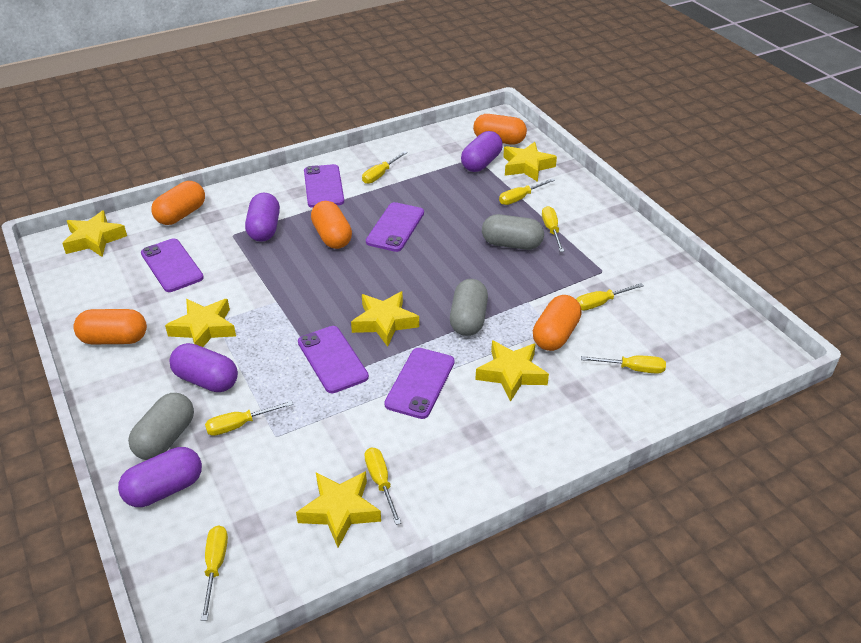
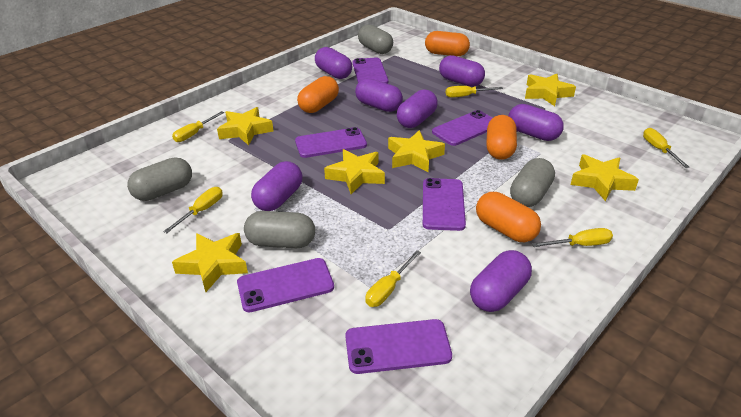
grey capsule: 3 -> 4
orange capsule: 5 -> 4
purple capsule: 4 -> 7
purple phone: 5 -> 6
yellow screwdriver: 8 -> 6

